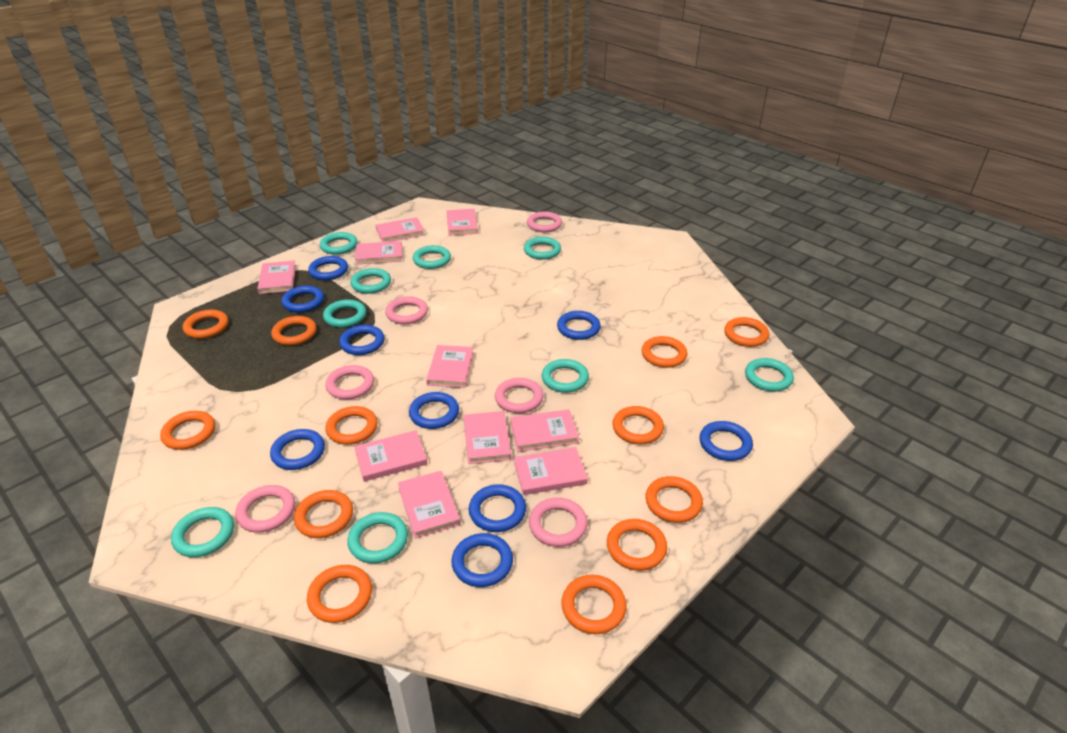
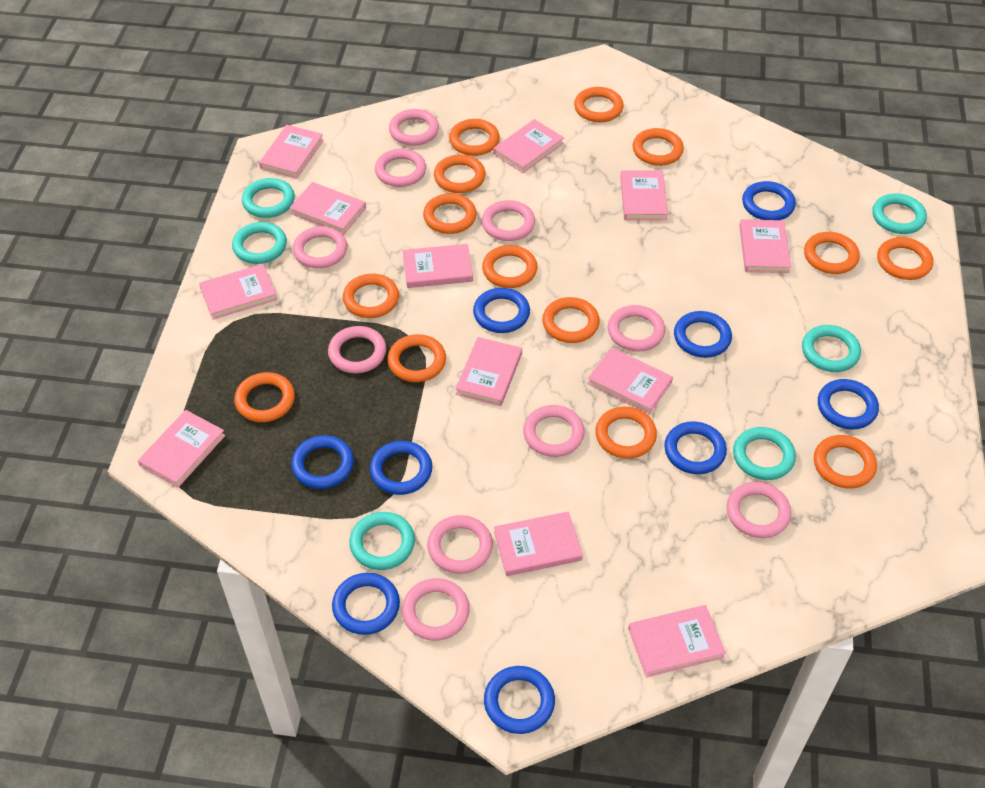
orange ring: 12 -> 14
pink book: 10 -> 12
pink ring: 6 -> 10
turquoise ring: 9 -> 6

